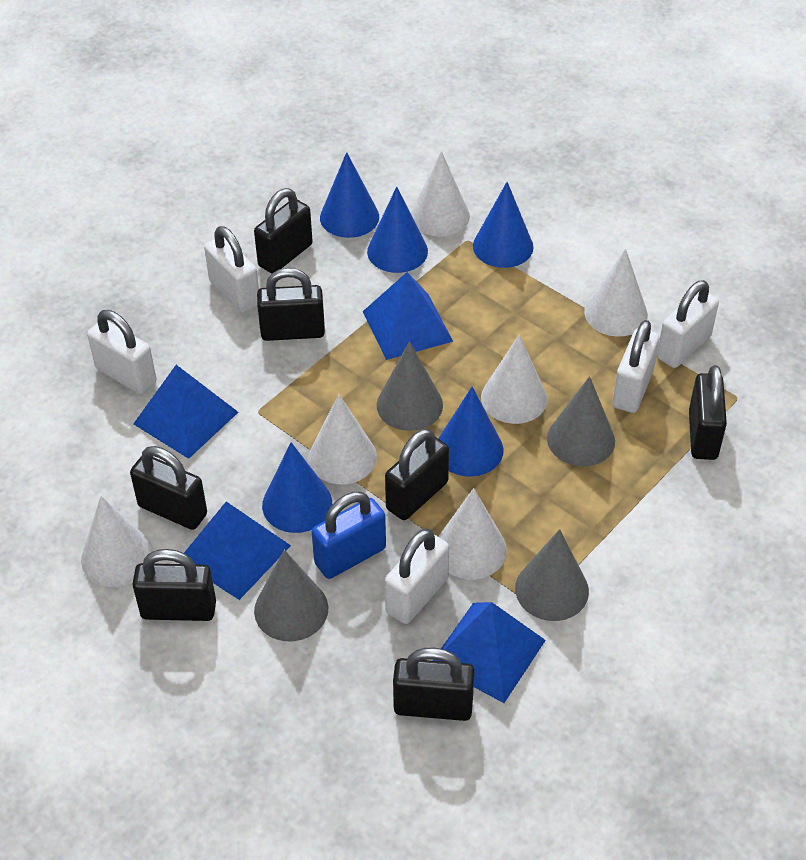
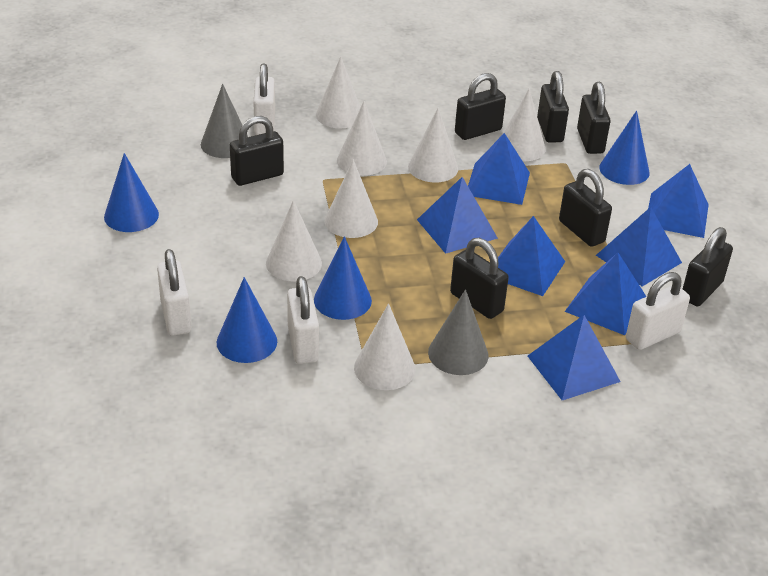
blue cone: 5 -> 4
blue padlock: 1 -> 0
blue pyramid: 4 -> 7
grey cone: 4 -> 2
white cone: 6 -> 7
white padlock: 5 -> 4

